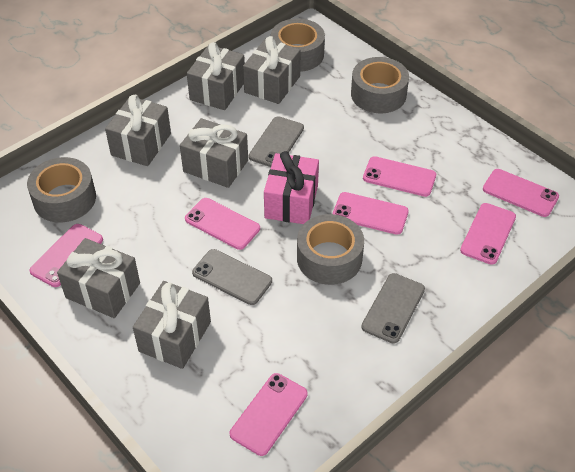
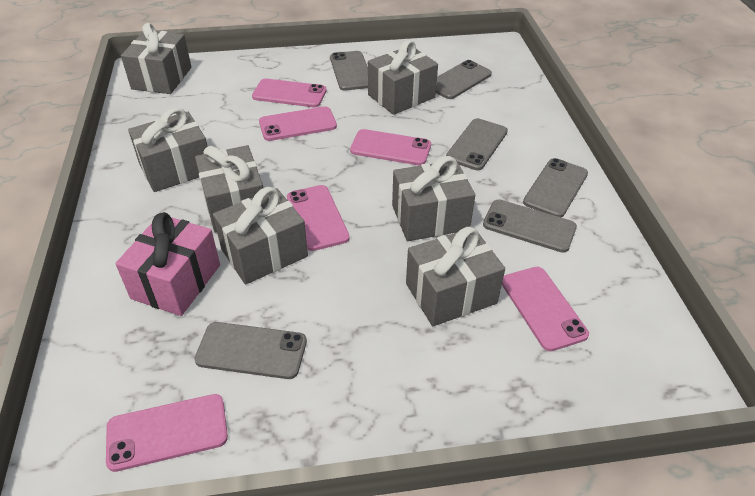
grey gift: 6 -> 7
grey phone: 3 -> 6
grey tape: 4 -> 0
pink phone: 7 -> 6

